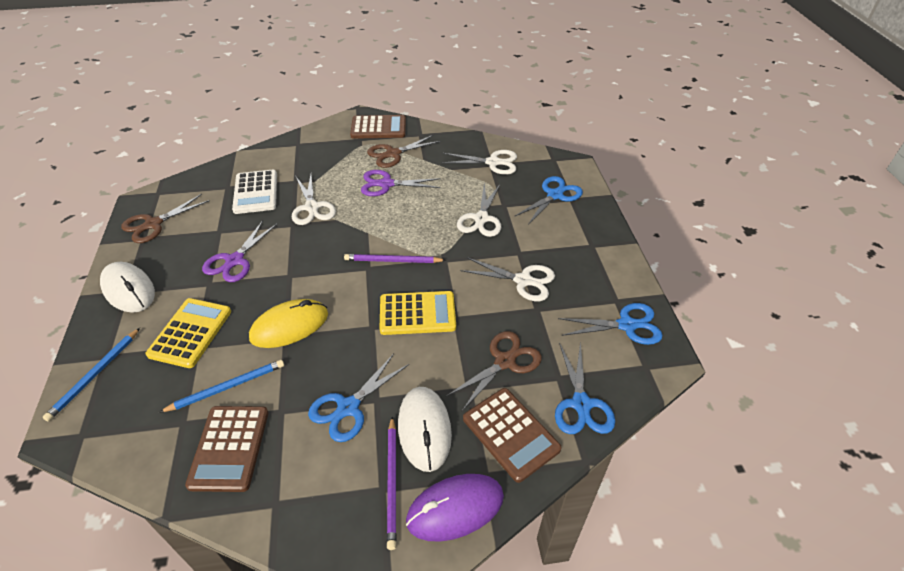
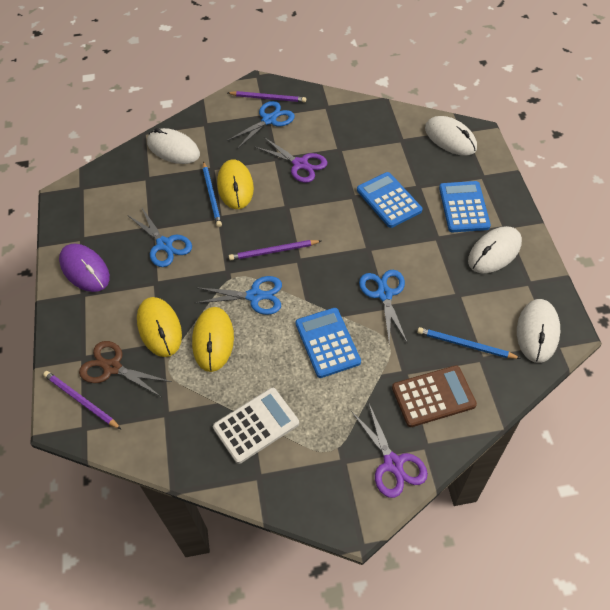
blue calculator: 0 -> 3
brown calculator: 3 -> 1
brown scissors: 3 -> 1
purple pencil: 2 -> 3
white mouse: 2 -> 4
white scissors: 4 -> 0
yellow calculator: 2 -> 0
yellow mouse: 1 -> 3

